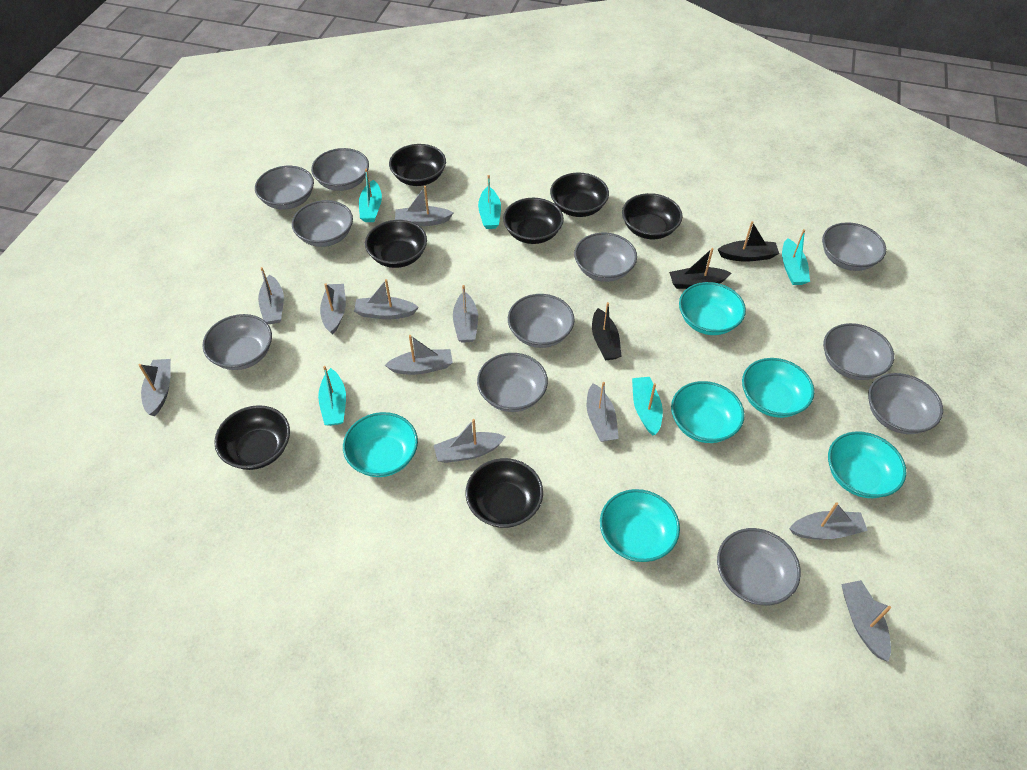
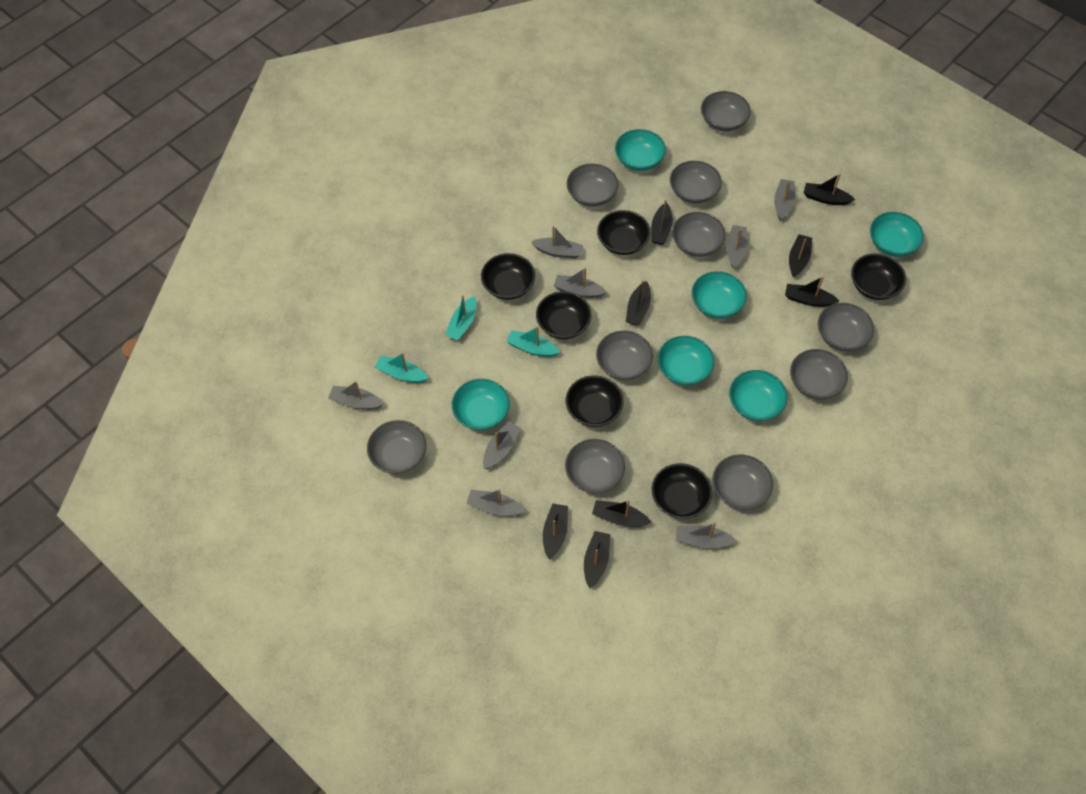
black boat: 3 -> 8
black bowl: 7 -> 6
grey boat: 11 -> 8
grey bowl: 11 -> 10
turquoise boat: 5 -> 3

